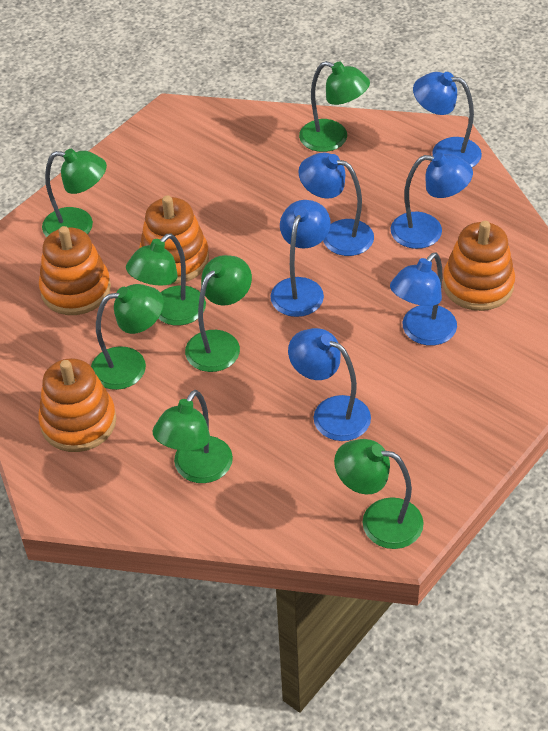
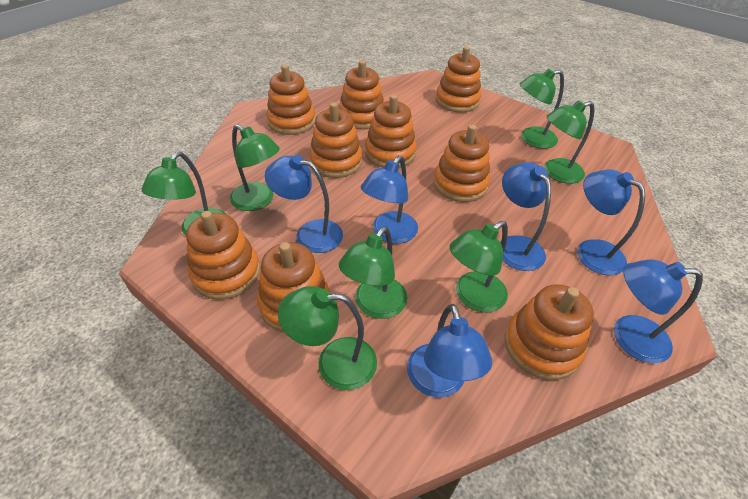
orange stacking toy: 4 -> 9

